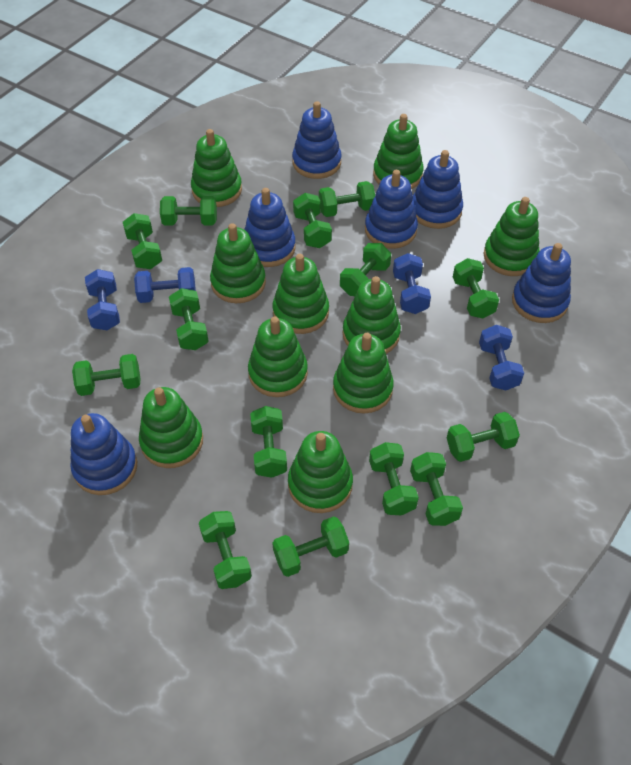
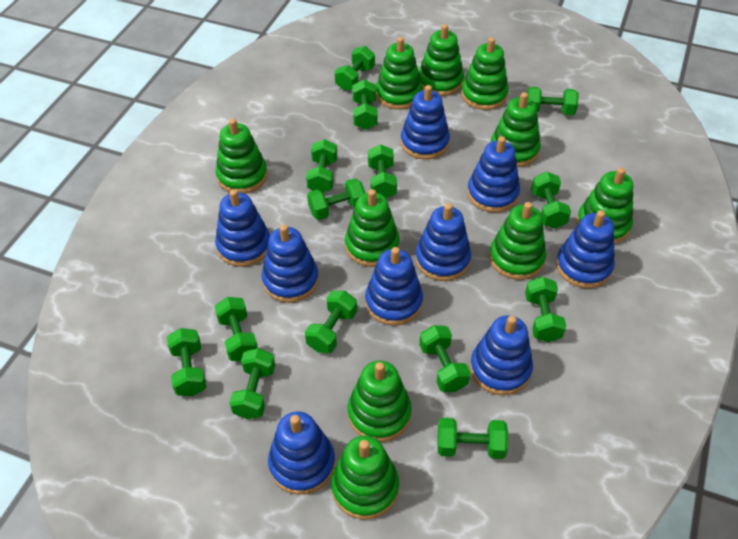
blue dumbbell: 4 -> 0
blue stacking toy: 6 -> 9

